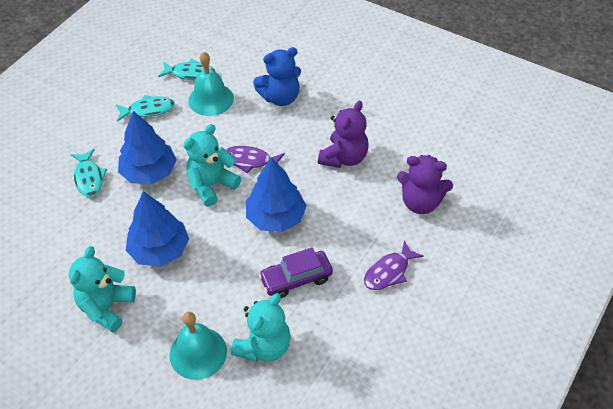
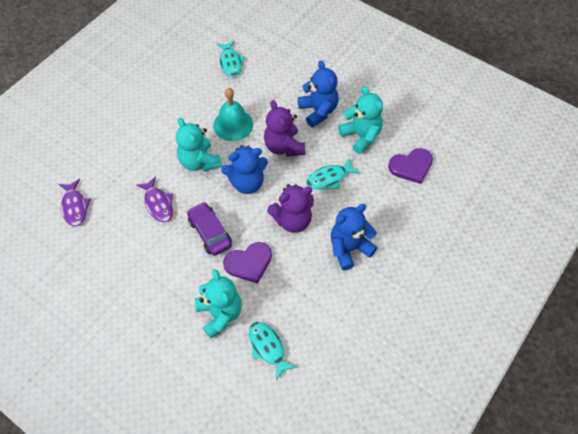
blue teddy bear: 1 -> 3
blue tree: 3 -> 0
purple heart: 0 -> 2
turquoise bell: 2 -> 1

